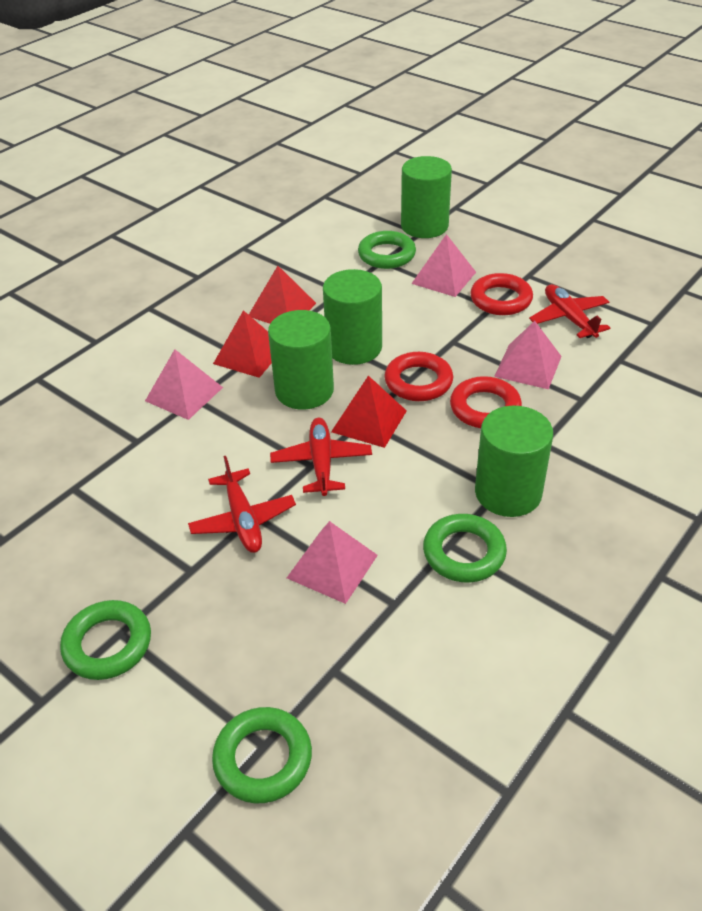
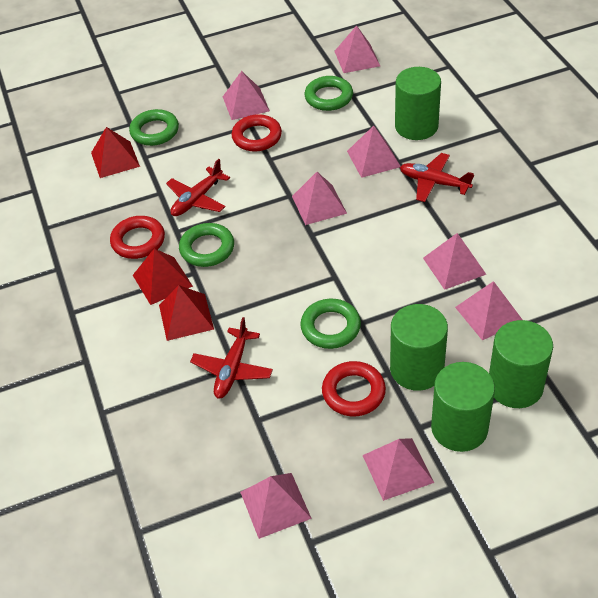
pink pyramid: 4 -> 8

